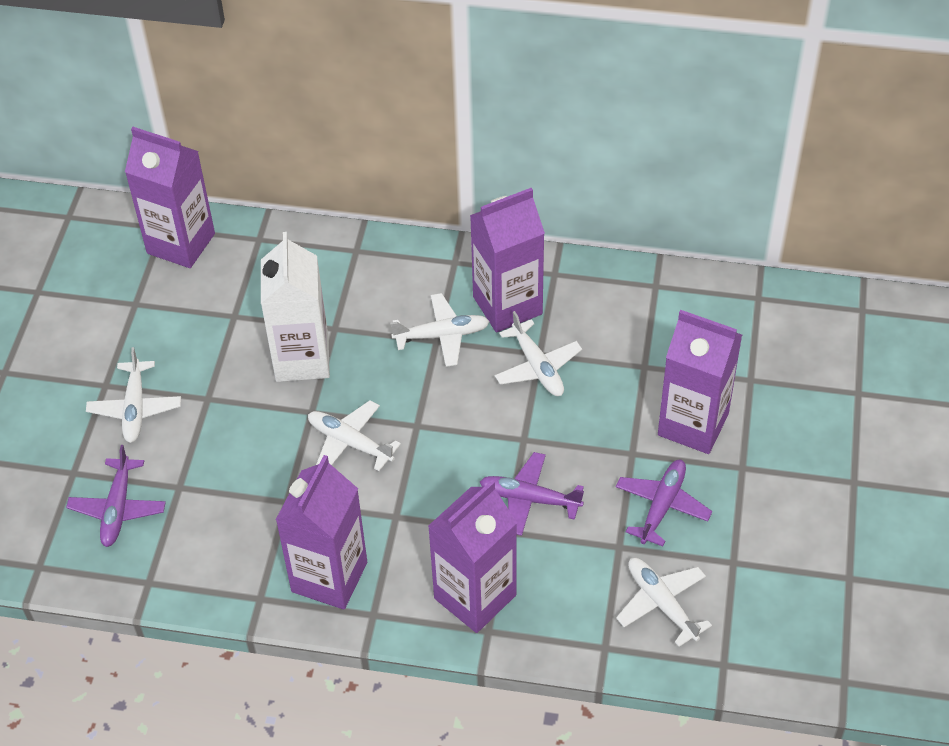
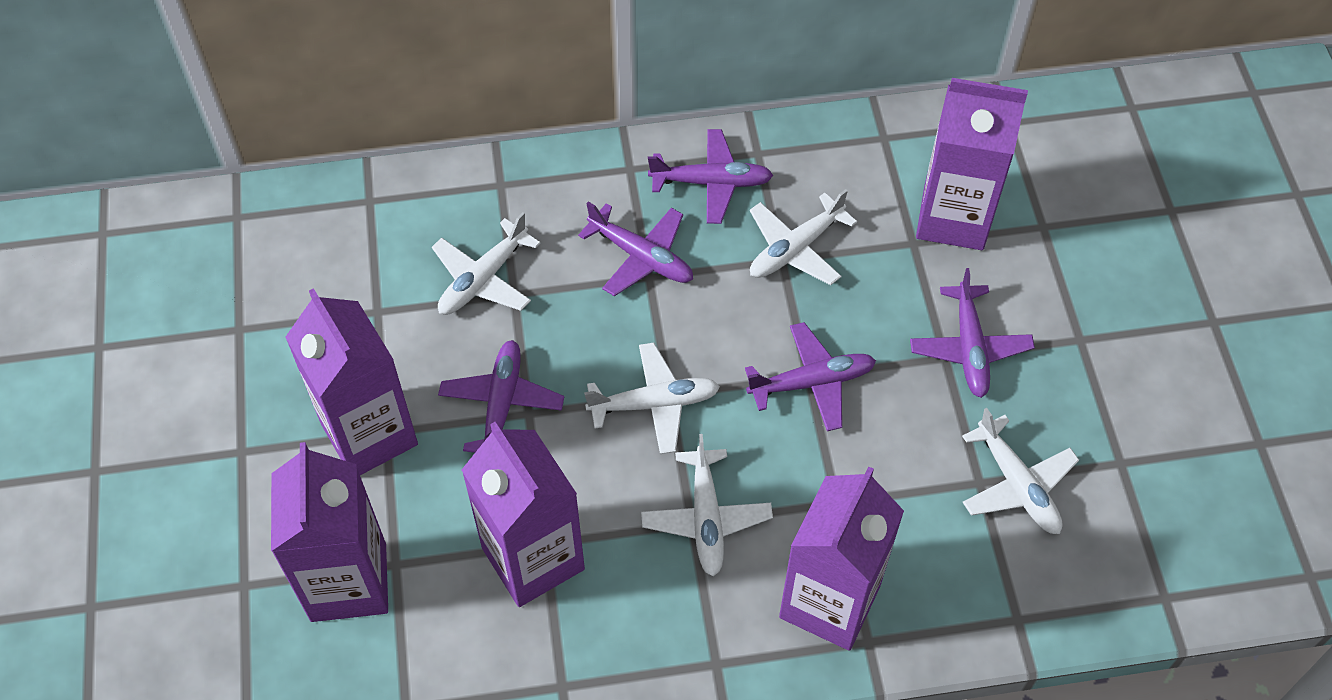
purple plane: 3 -> 5
white carton: 1 -> 0

